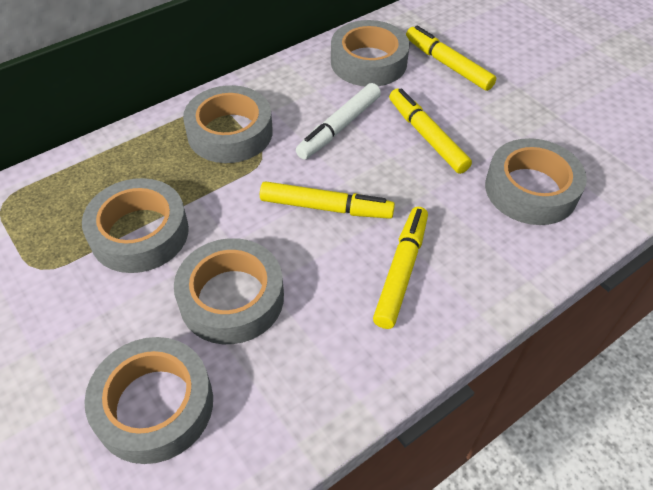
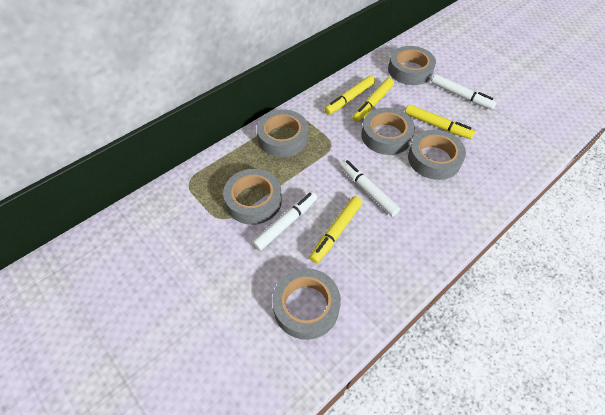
white marker: 1 -> 3

